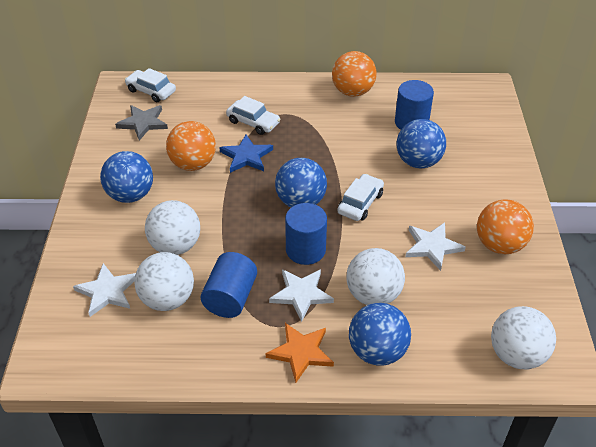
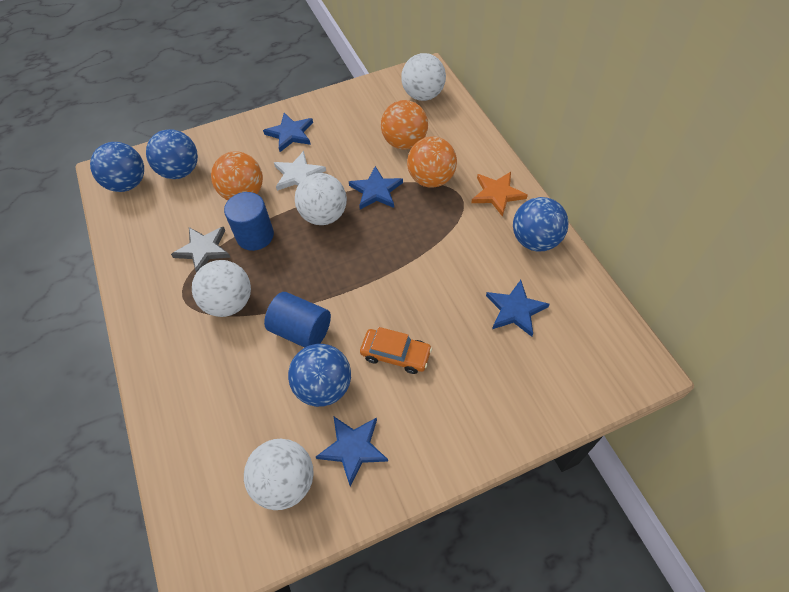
blue cylinder: 3 -> 2
blue star: 1 -> 4
orange car: 0 -> 1
white car: 3 -> 0
white star: 3 -> 1

